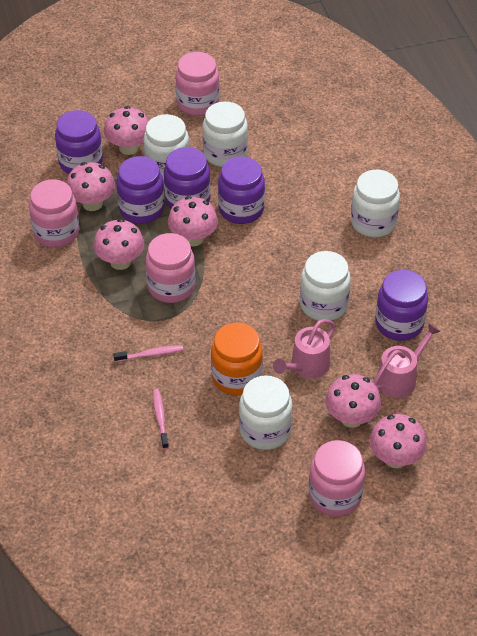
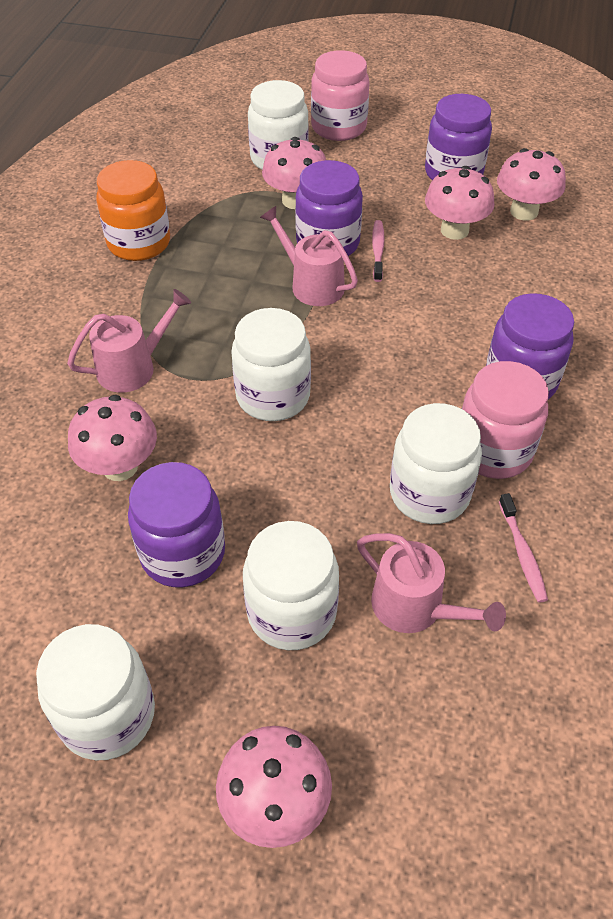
pink jar: 4 -> 2
pink mushroom: 6 -> 5
pink watering can: 2 -> 3
purple jar: 5 -> 4

